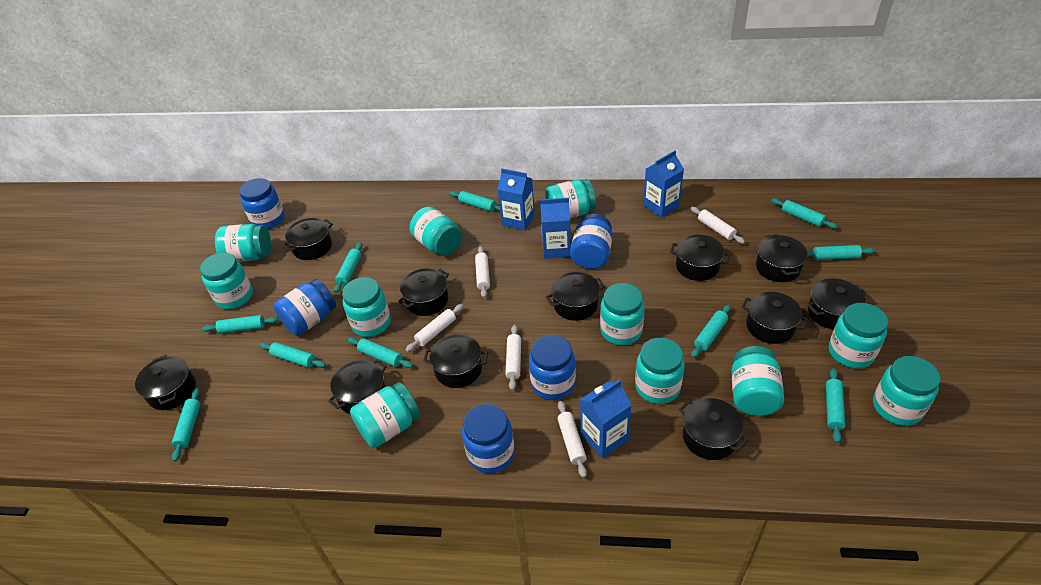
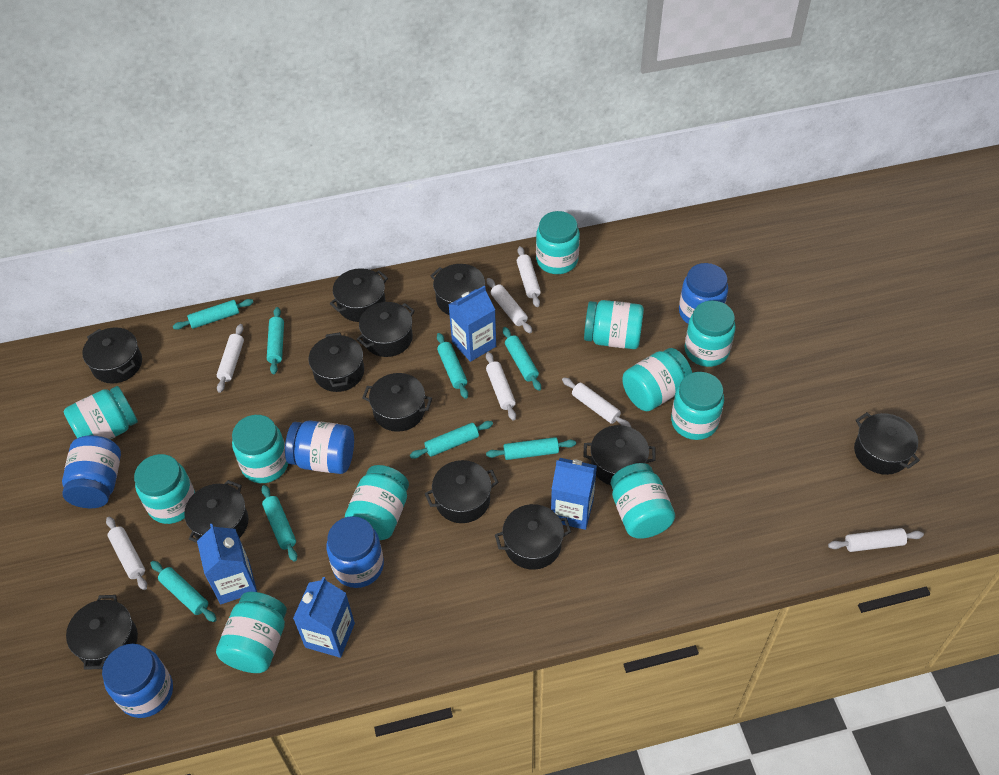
black pot: 11 -> 12
turquoise rolling pin: 10 -> 8
white rolling pin: 5 -> 7

